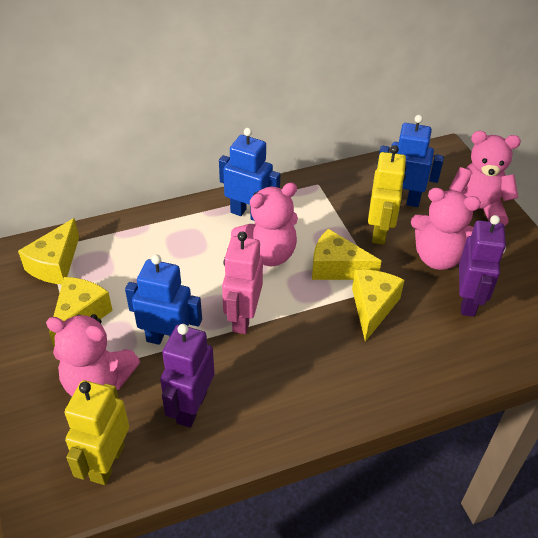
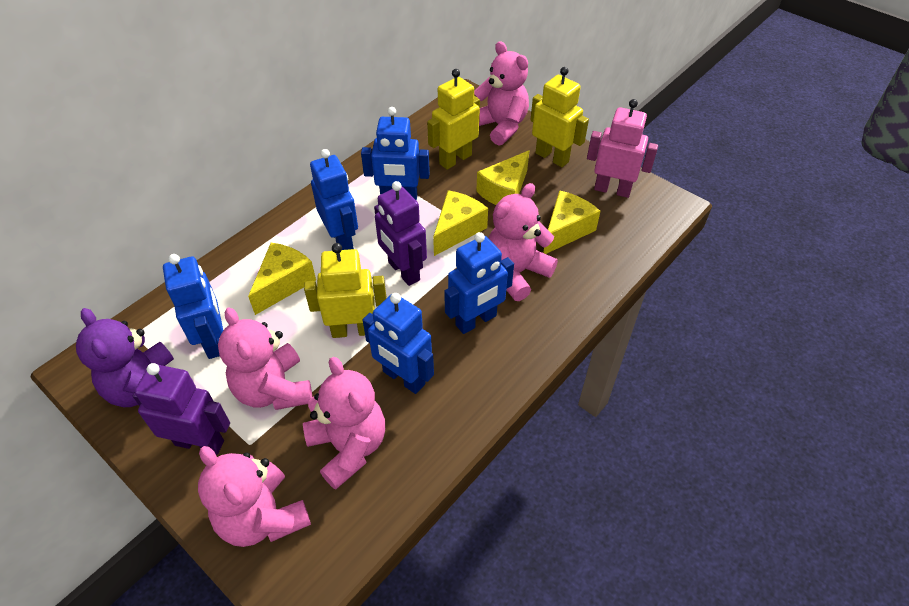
blue robot: 3 -> 5
pink teddy bear: 4 -> 5
purple teddy bear: 0 -> 1
yellow robot: 2 -> 3

